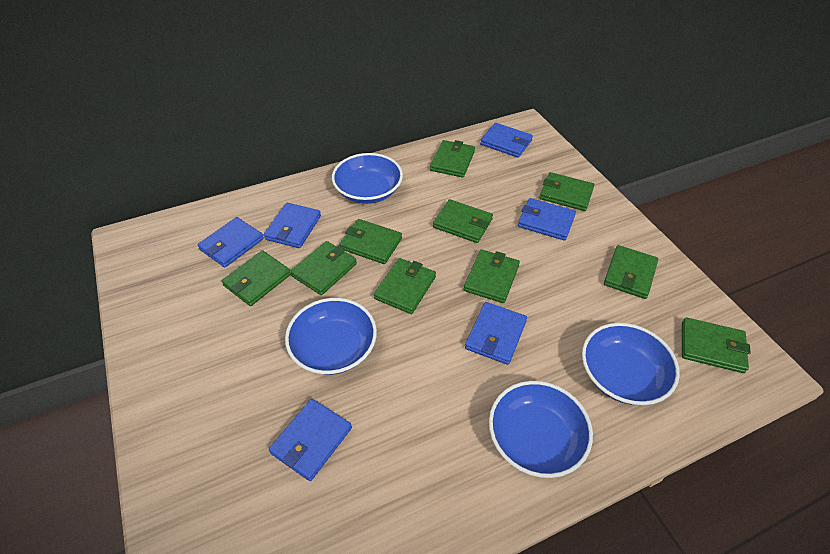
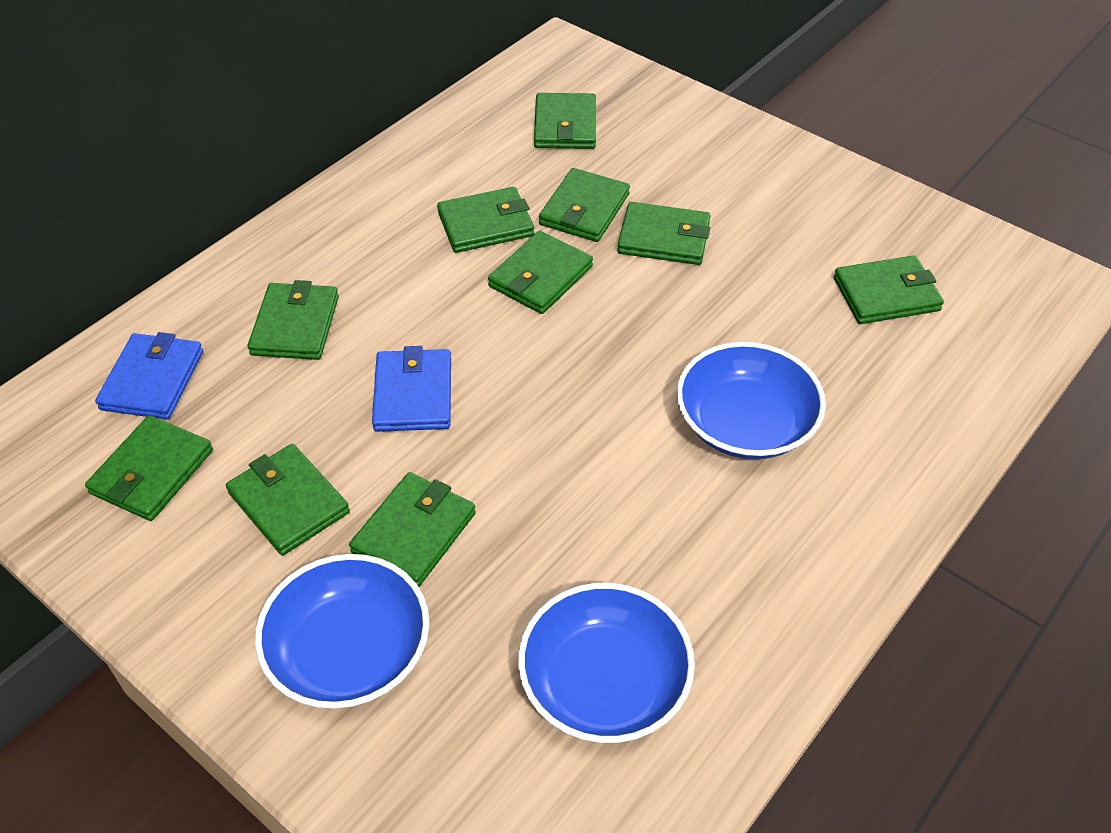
blue bowl: 4 -> 3
blue wallet: 6 -> 2

